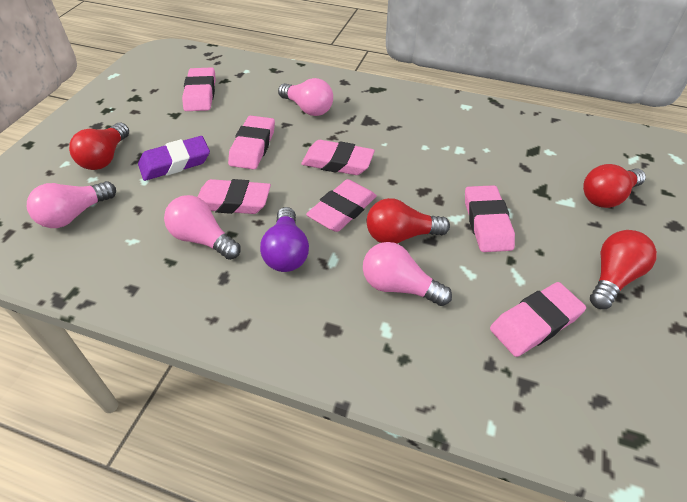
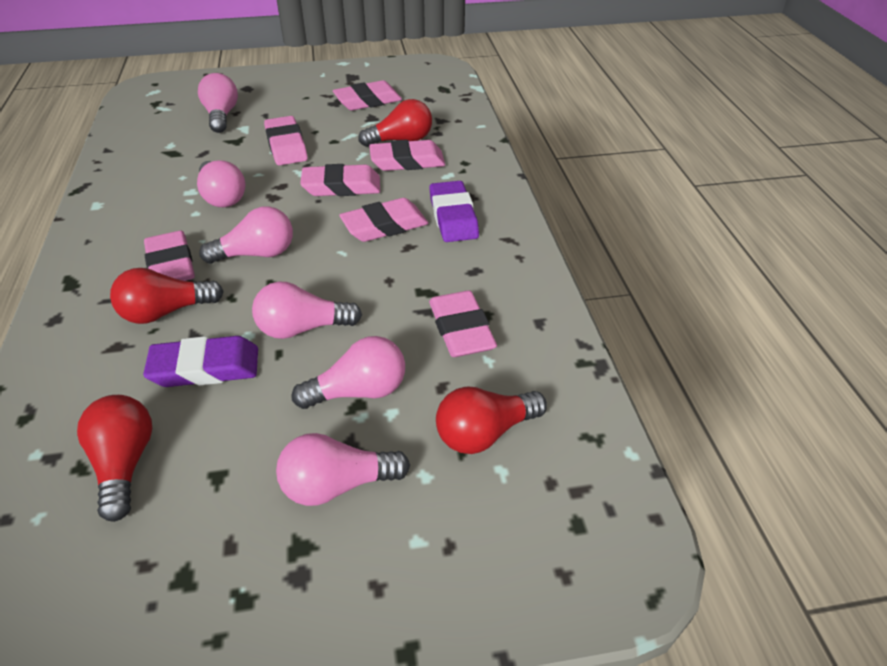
pink light bulb: 4 -> 6
purple eraser: 1 -> 2
purple light bulb: 1 -> 0

